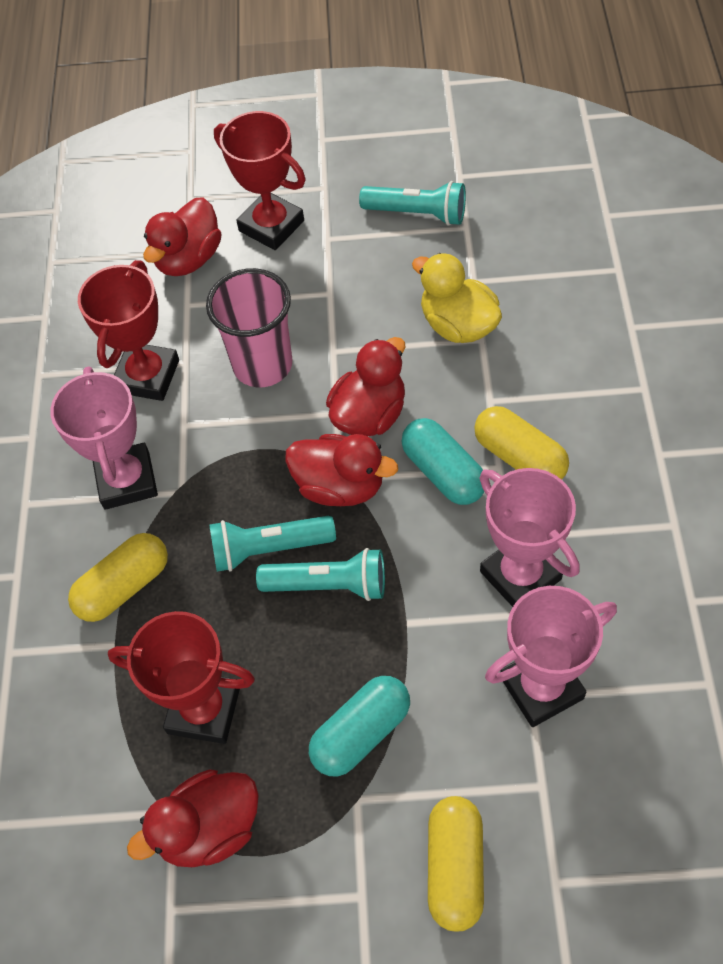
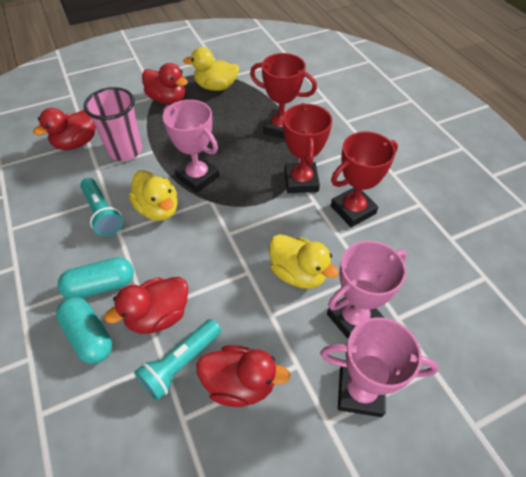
turquoise flashlight: 3 -> 2
yellow capsule: 3 -> 0
yellow duck: 1 -> 3

